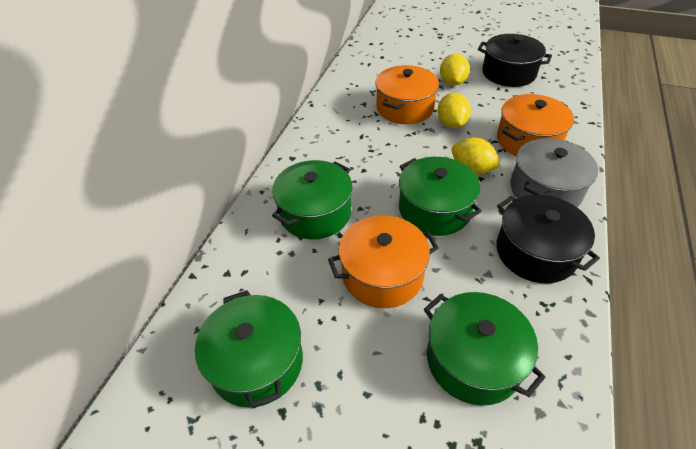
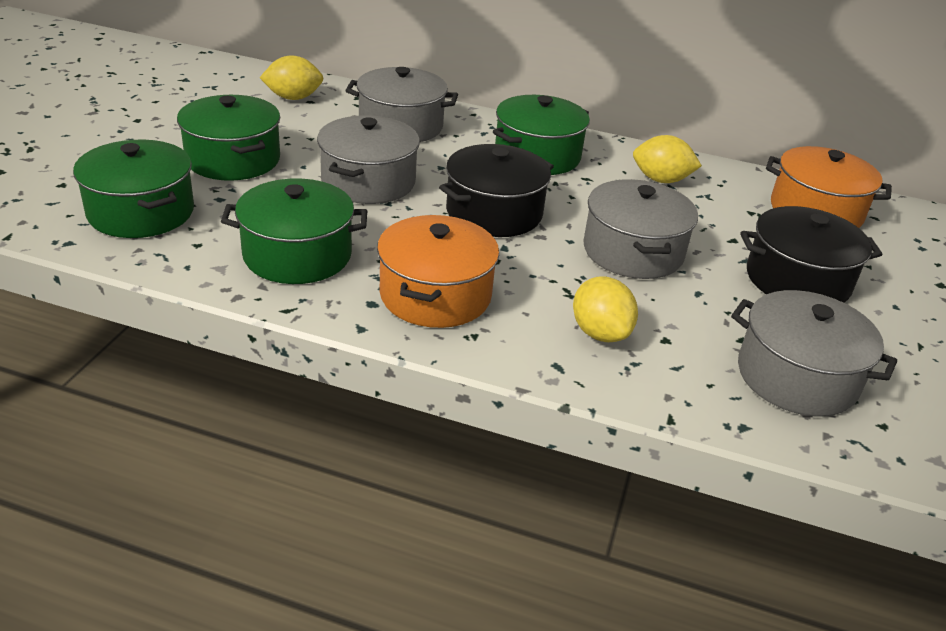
grey pot: 1 -> 4
orange pot: 3 -> 2

